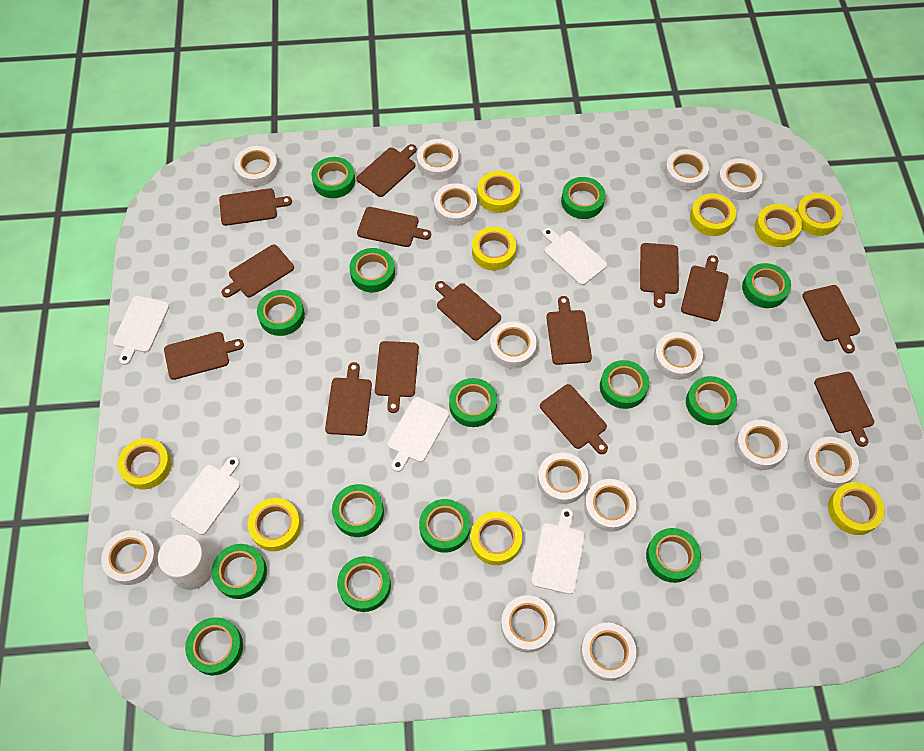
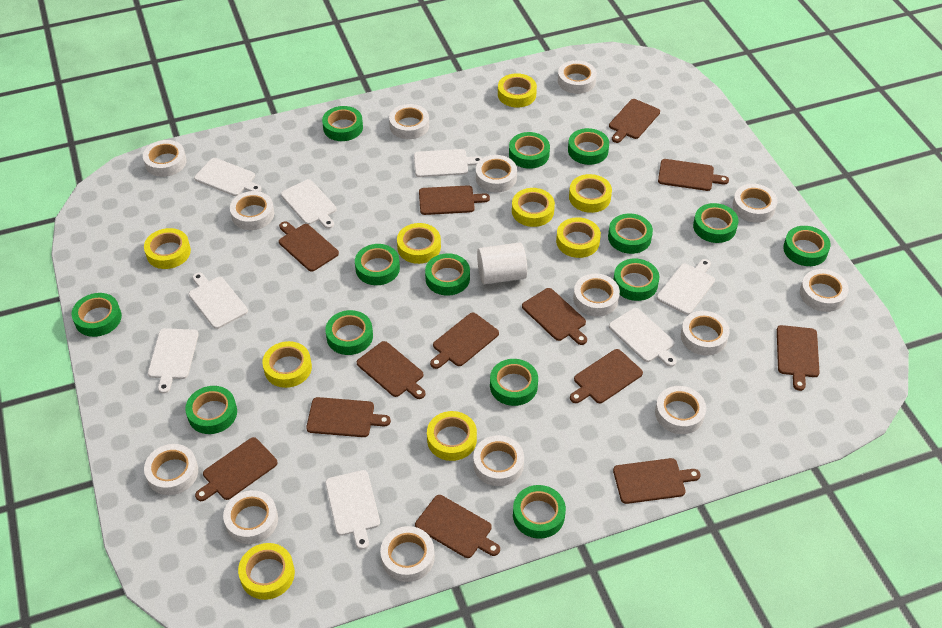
brown cutting board: 14 -> 13
white cutting board: 5 -> 8

